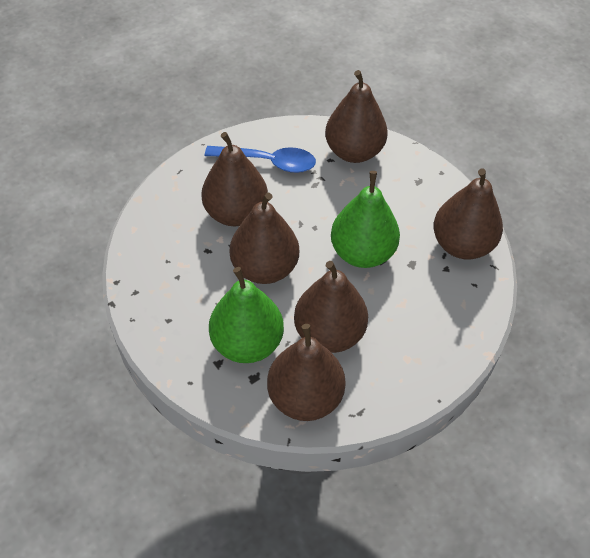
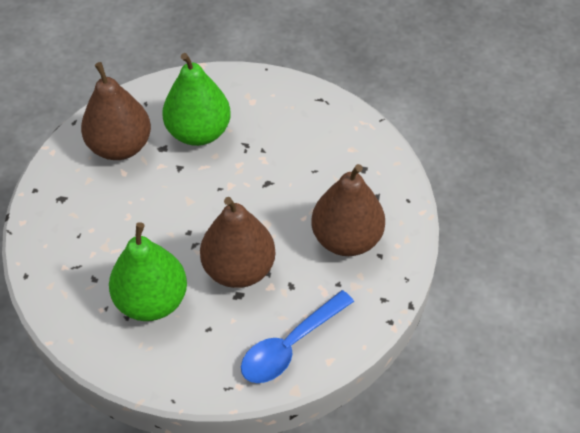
brown pear: 6 -> 3

